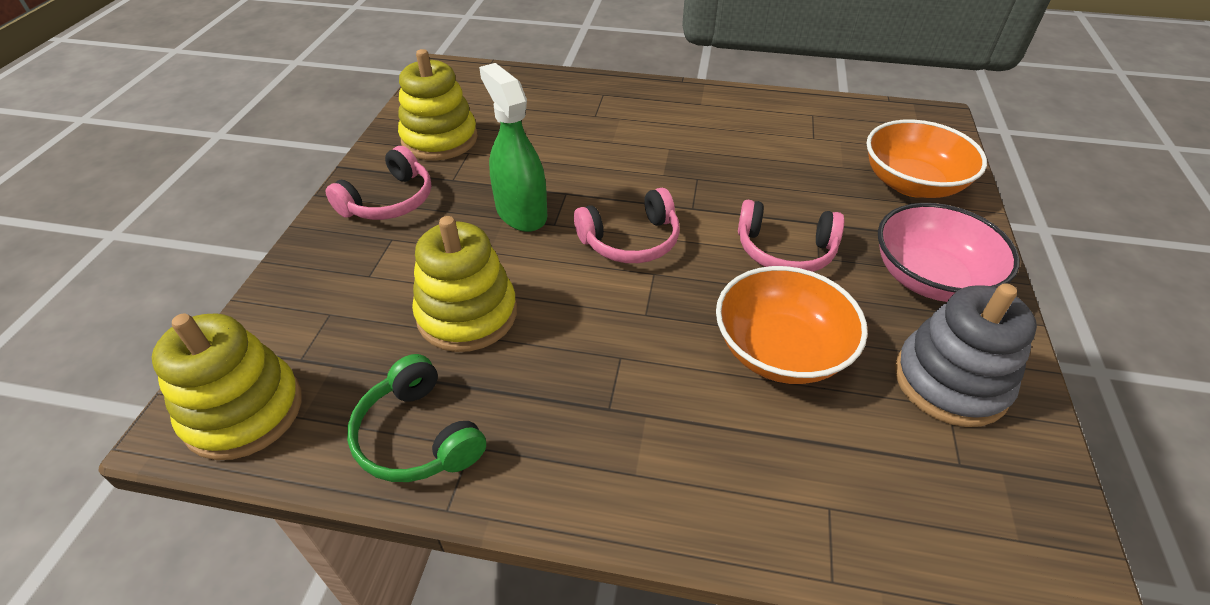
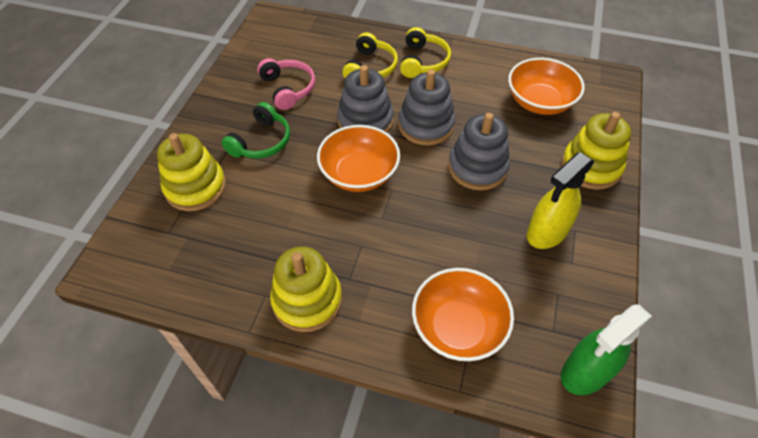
grey stacking toy: 1 -> 3
orange bowl: 2 -> 3
pink bowl: 1 -> 0
pink headphones: 3 -> 1
yellow headphones: 0 -> 2
yellow spray bottle: 0 -> 1

